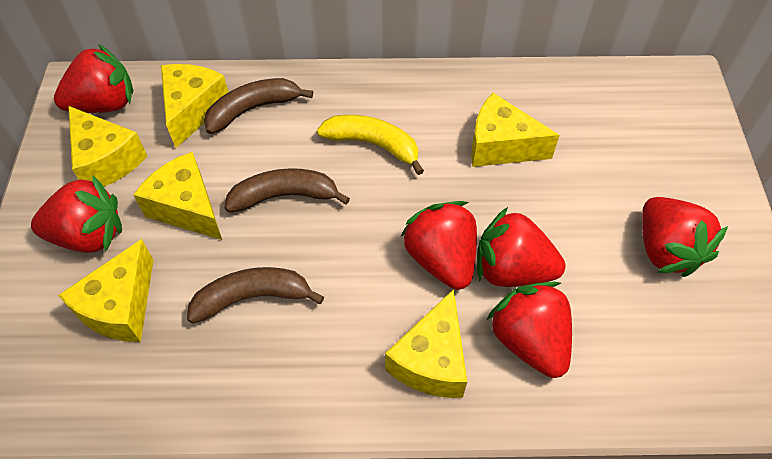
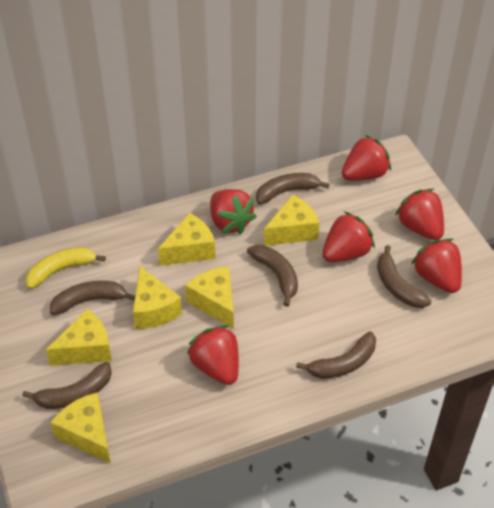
brown banana: 3 -> 6

